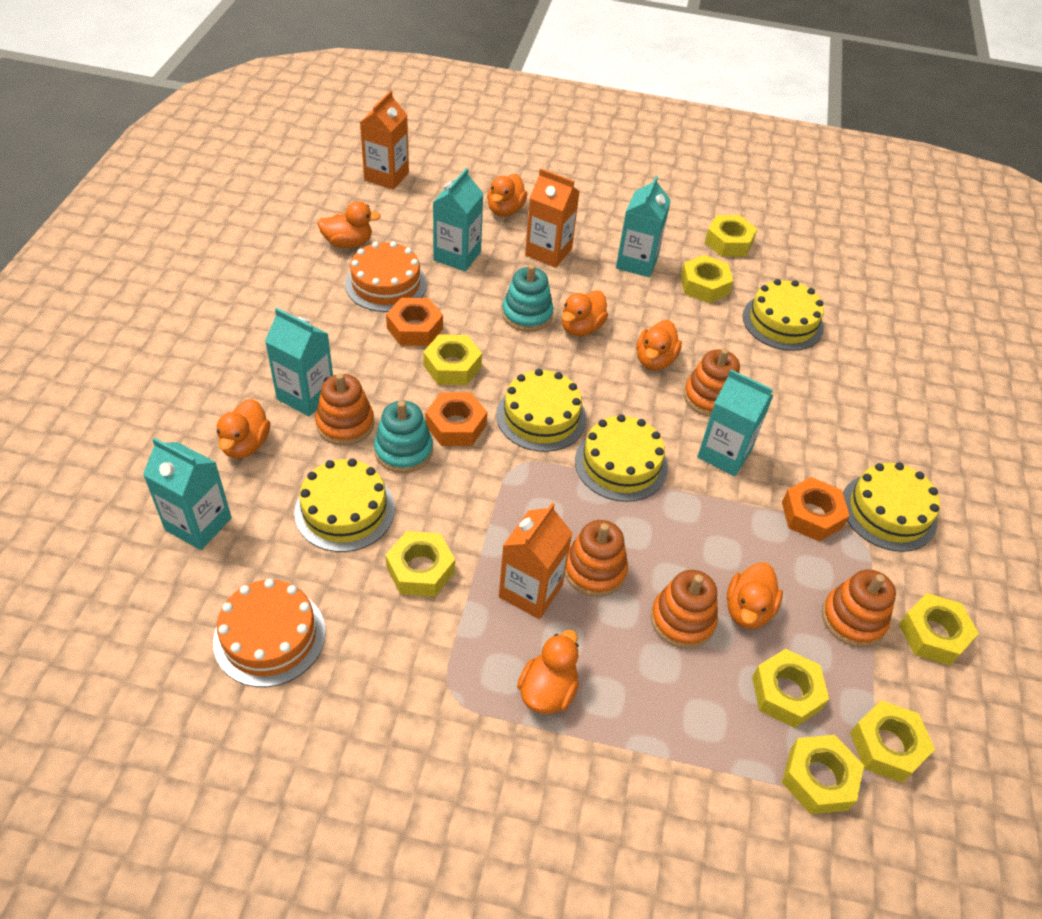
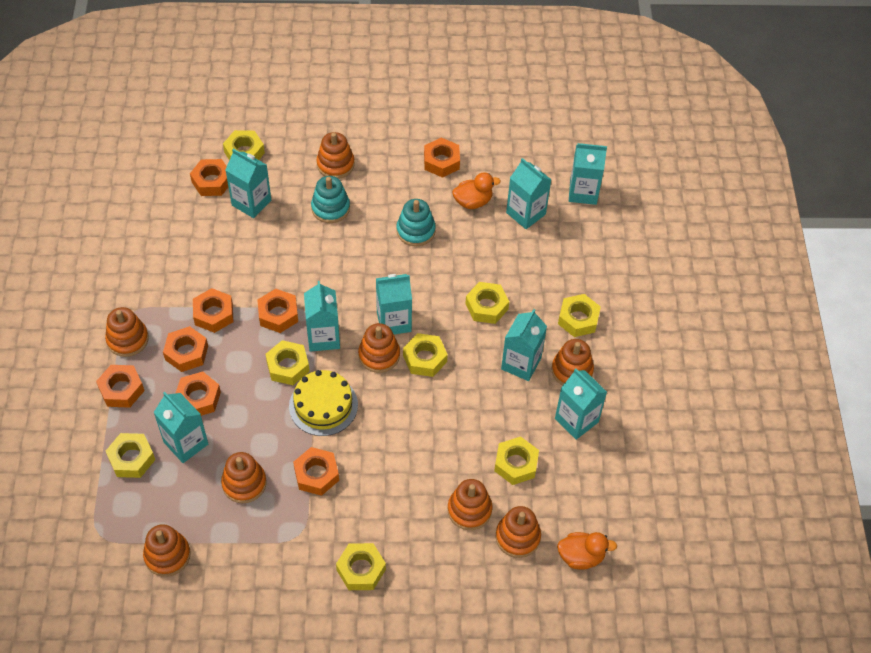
orange cake: 2 -> 0
orange carton: 3 -> 0
orange duck: 7 -> 2
orange nut: 3 -> 8
orange stacking toy: 5 -> 8
turquoise carton: 5 -> 8
yellow cake: 5 -> 1

